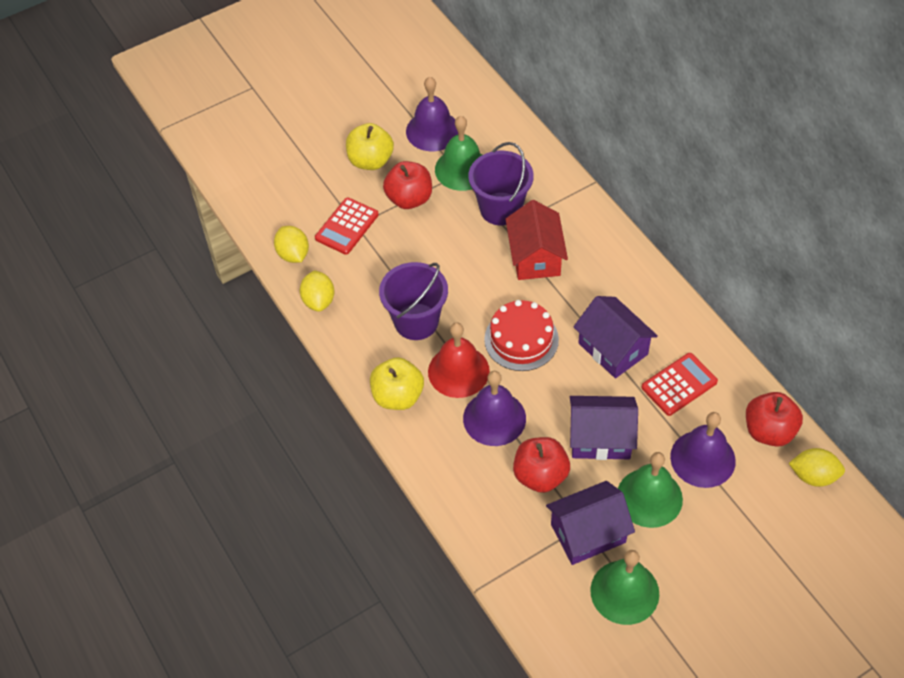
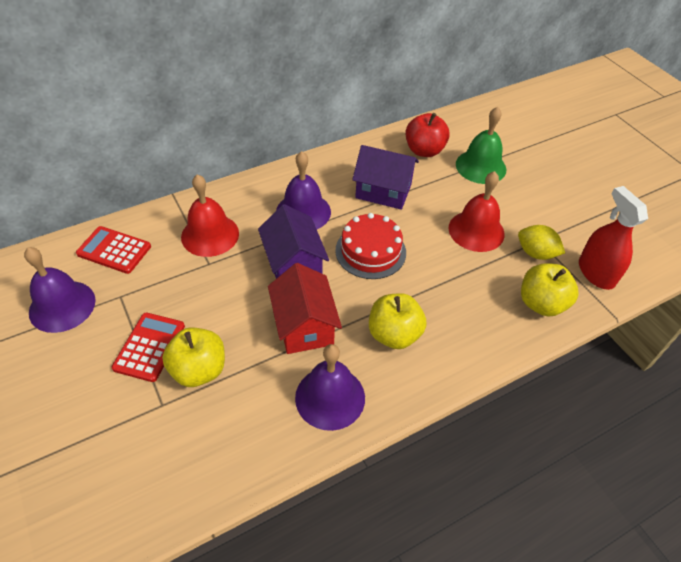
green bell: 3 -> 1
purple bucket: 2 -> 0
purple house: 3 -> 2
red apple: 3 -> 1
red bell: 1 -> 2
red spray bottle: 0 -> 1
yellow apple: 2 -> 3
yellow lemon: 3 -> 1

